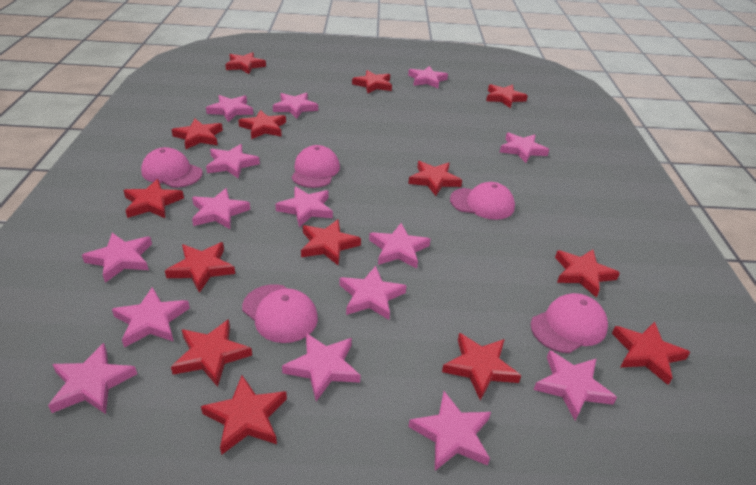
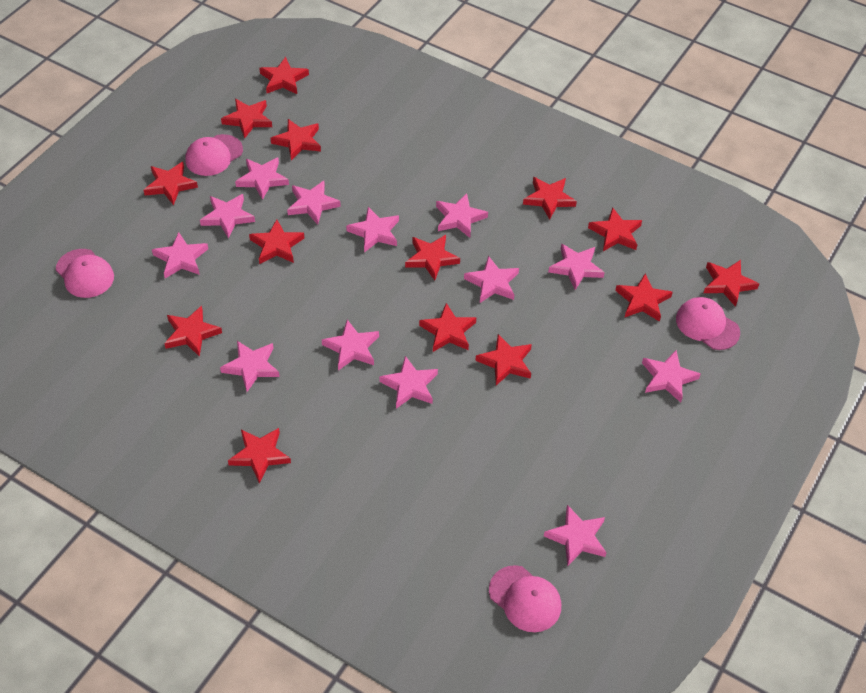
pink cap: 5 -> 4
pink star: 15 -> 13

